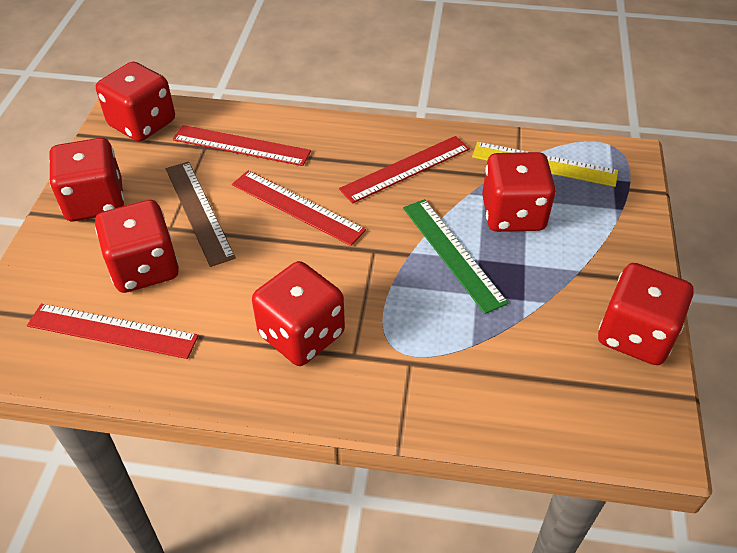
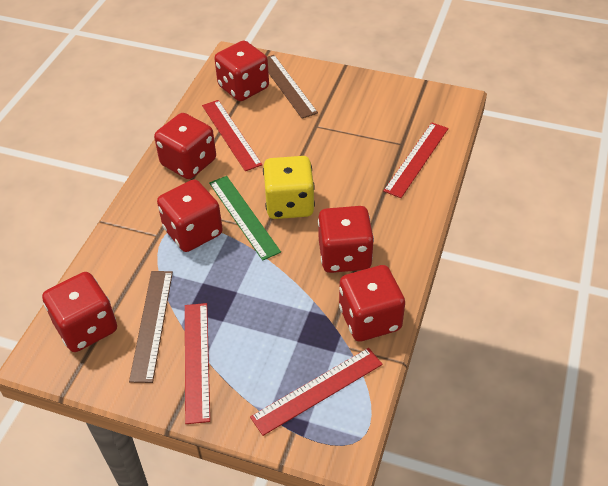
brown ruler: 1 -> 2
yellow dice: 0 -> 1
yellow ruler: 1 -> 0

